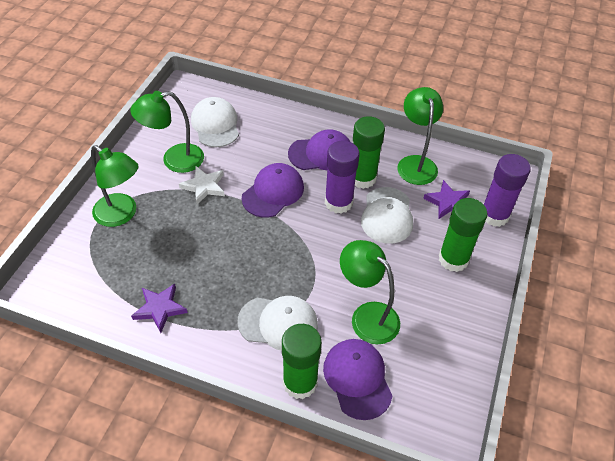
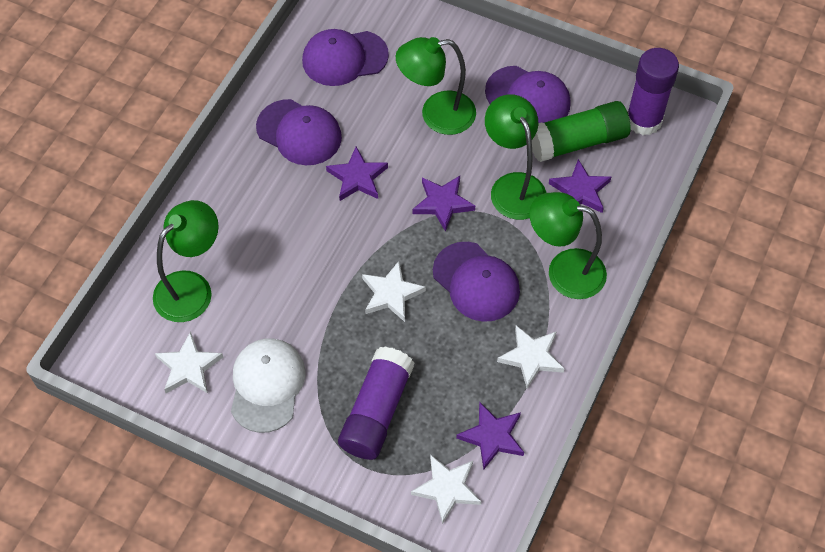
green glue stick: 3 -> 1
purple cap: 3 -> 4
purple star: 2 -> 4
white cap: 3 -> 1
white star: 1 -> 4

